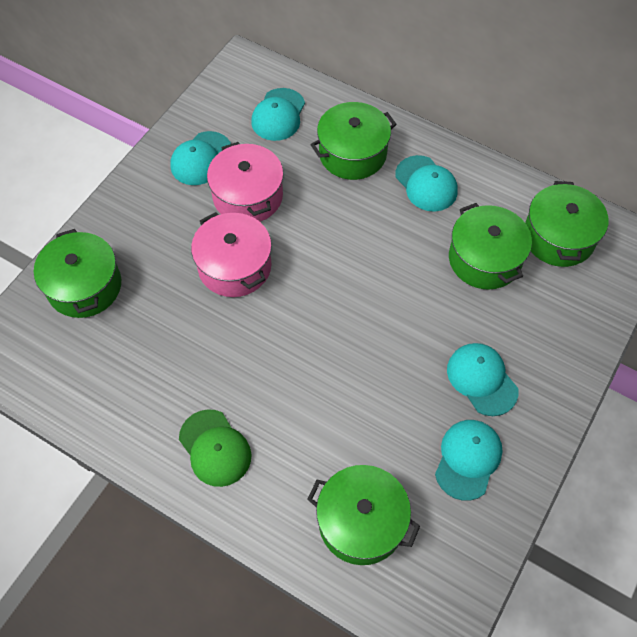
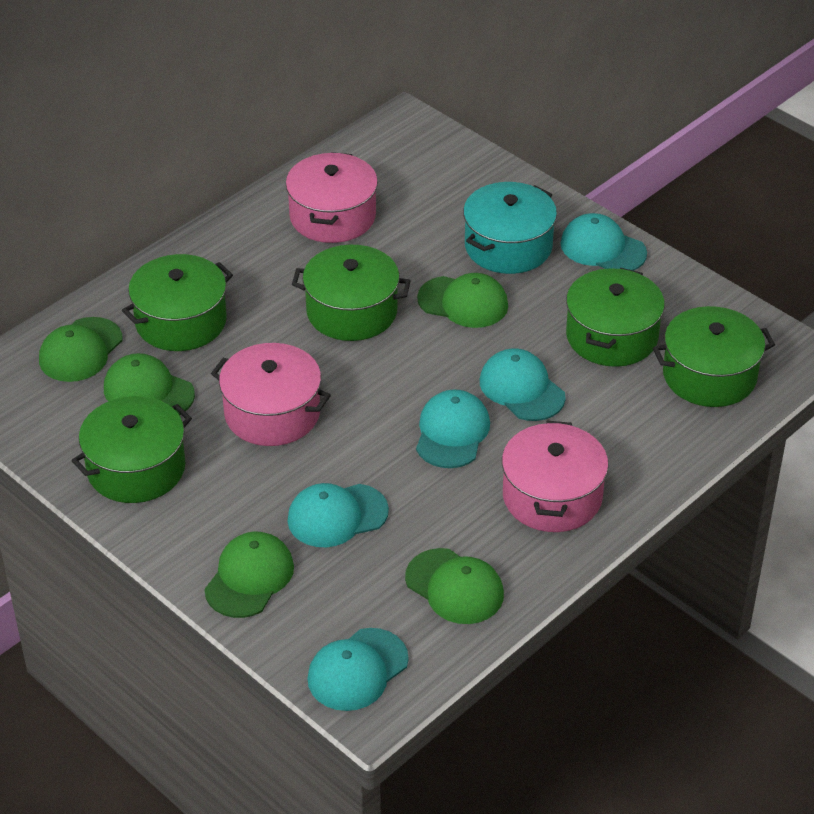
green cap: 1 -> 5
pink pot: 2 -> 3
turquoise pot: 0 -> 1

